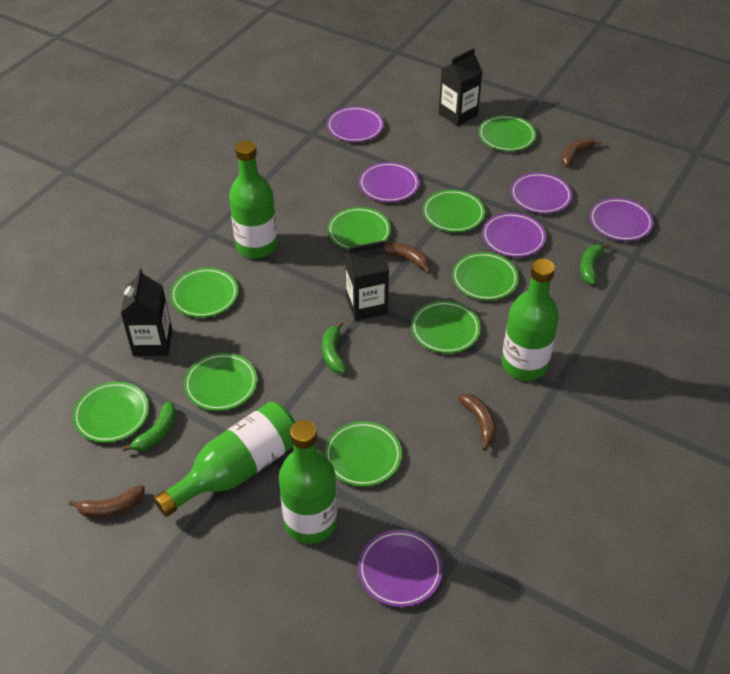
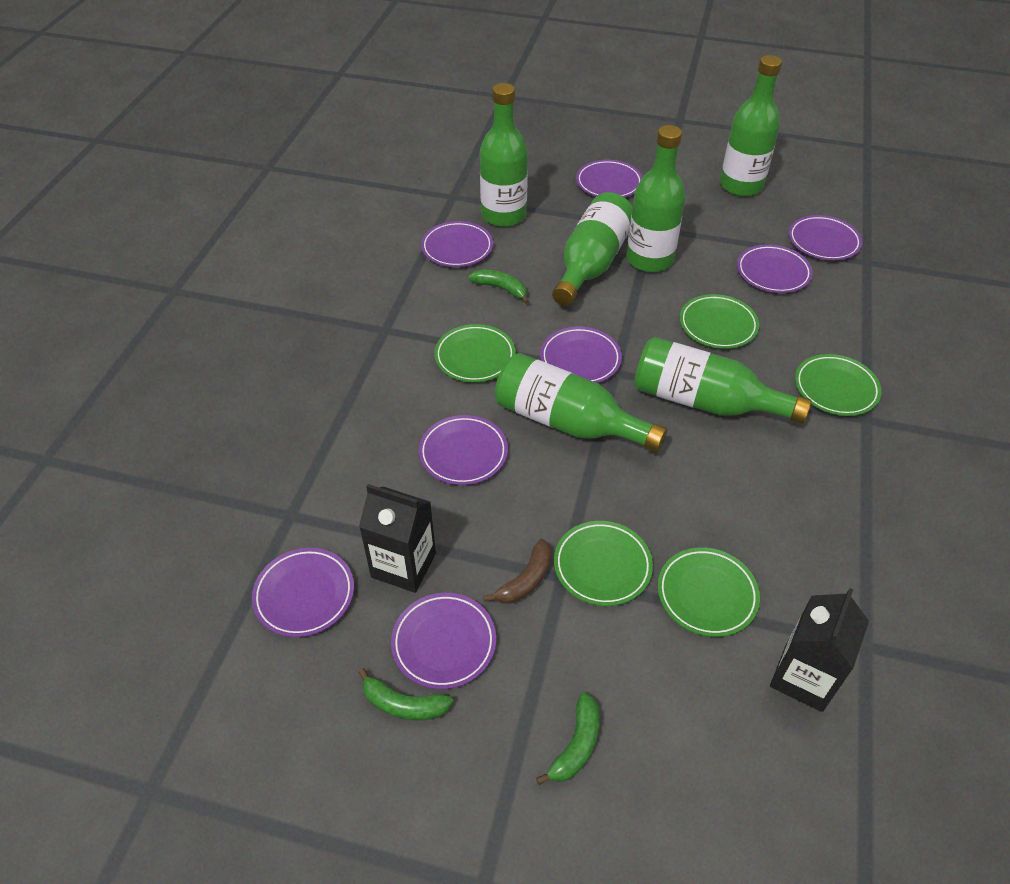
black carton: 3 -> 2
brown banana: 4 -> 1
green bottle: 4 -> 6
green plate: 9 -> 5
purple plate: 6 -> 8

